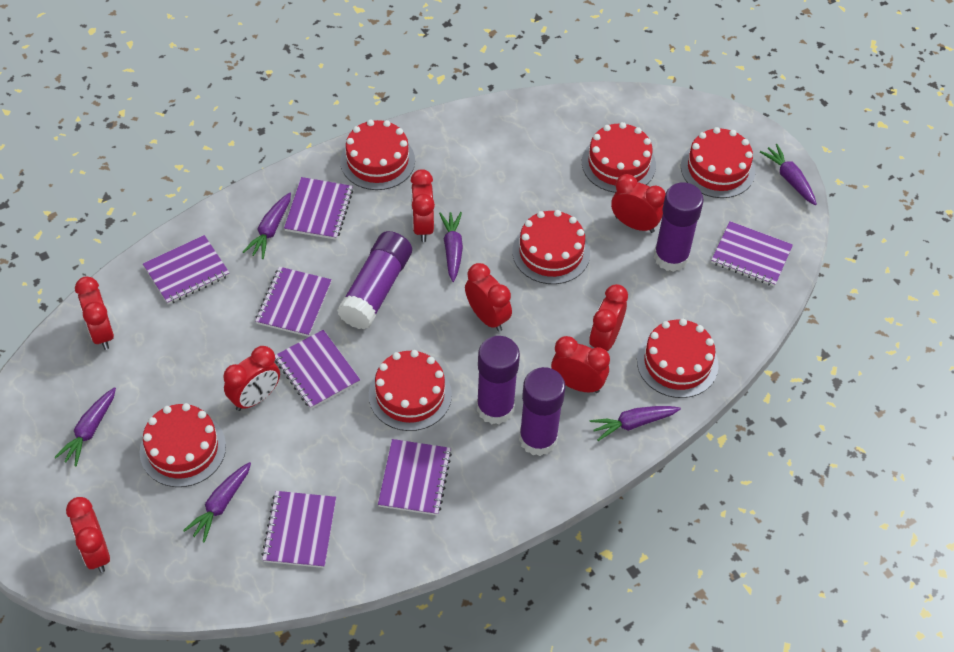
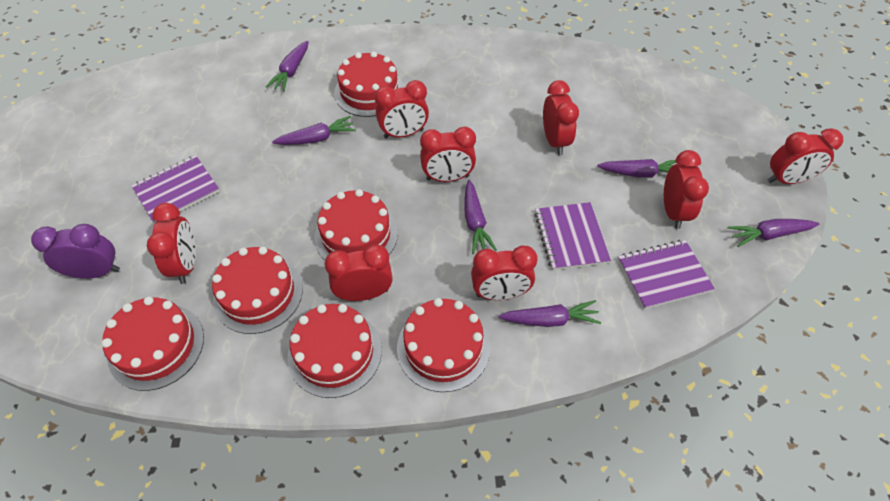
purple clock: 0 -> 1
purple glue stick: 4 -> 0
purple notebook: 7 -> 3
red cake: 7 -> 6

